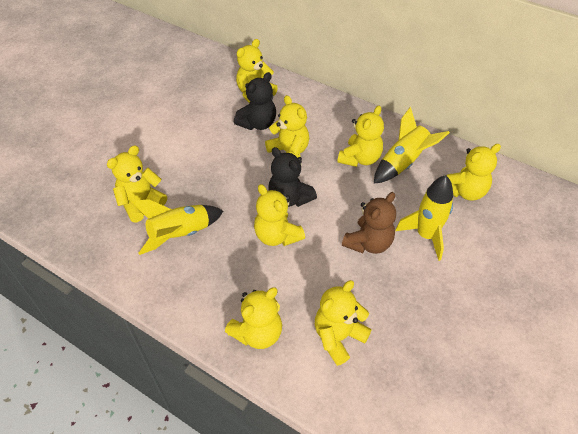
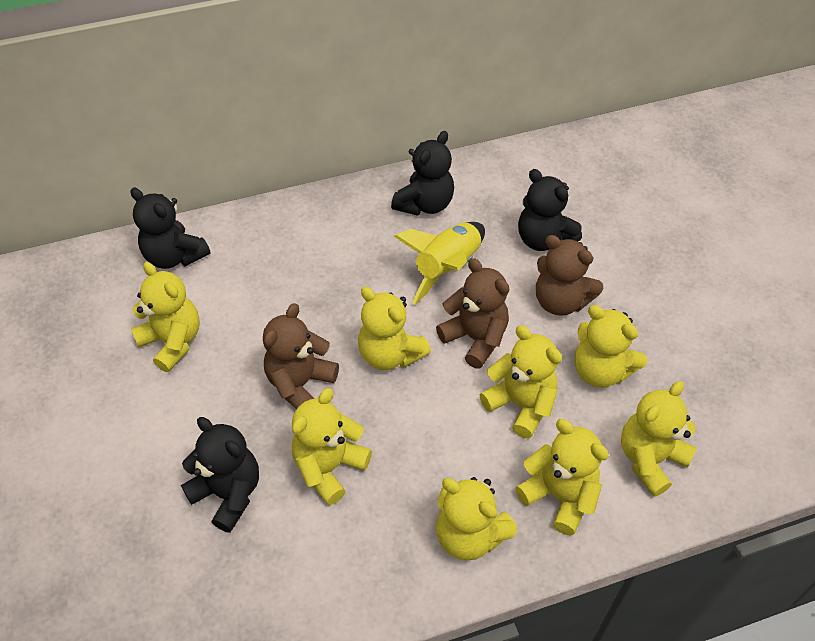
black teddy bear: 2 -> 4
brown teddy bear: 1 -> 3
yellow rocket: 3 -> 1

